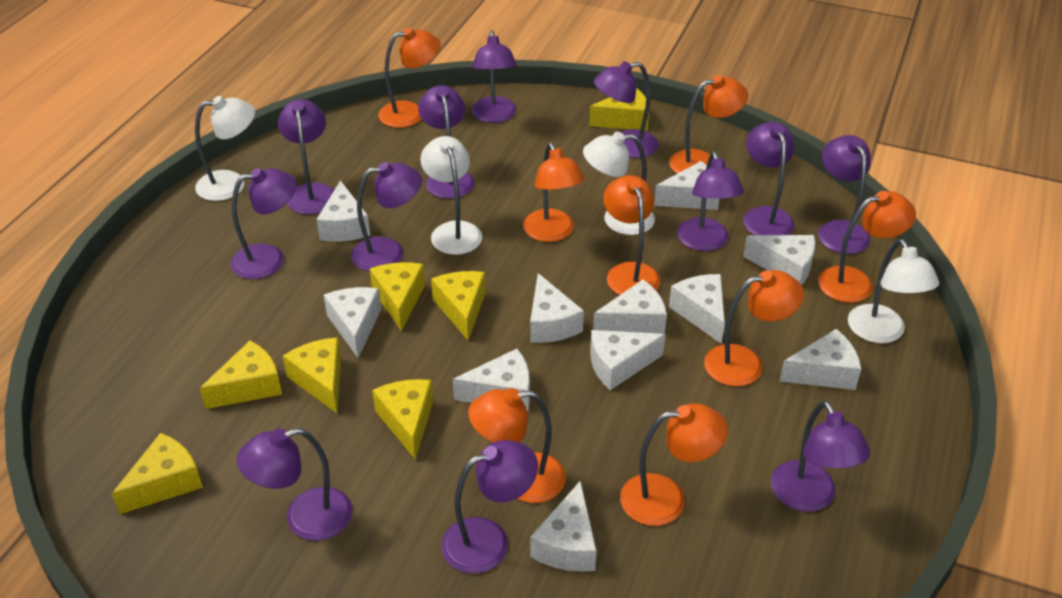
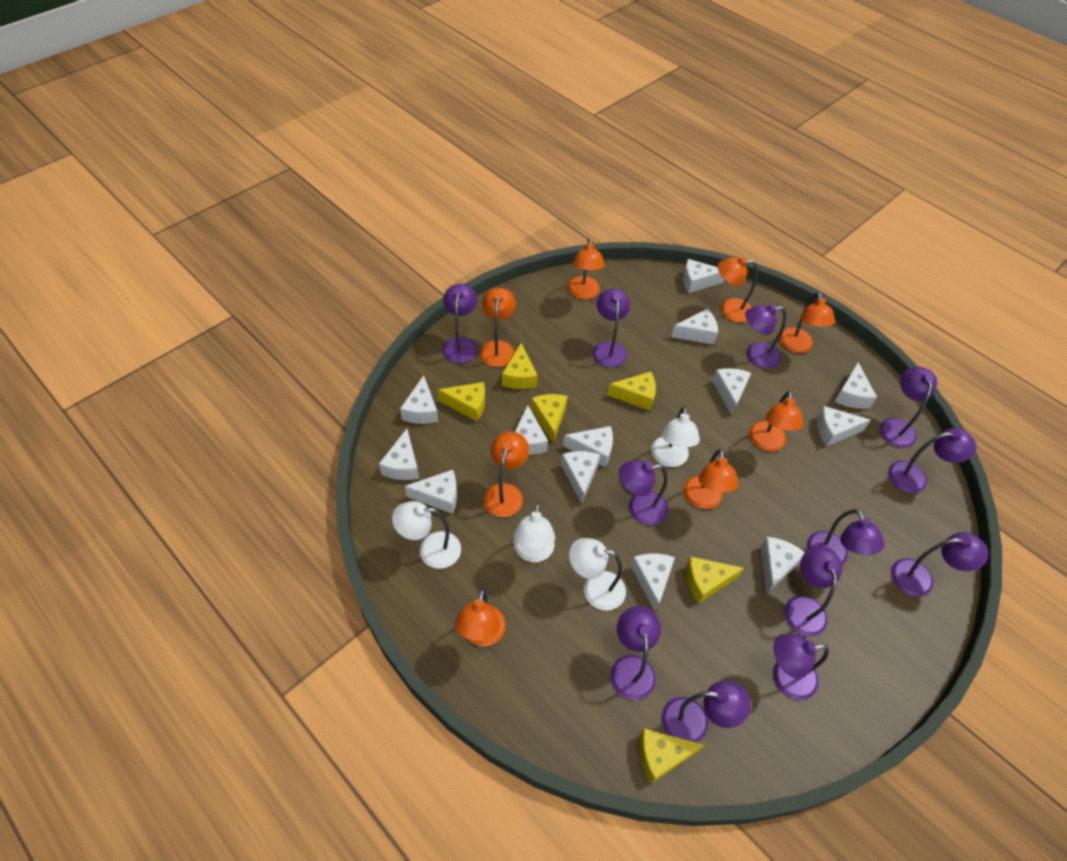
white cheese: 11 -> 13
yellow cheese: 7 -> 6

